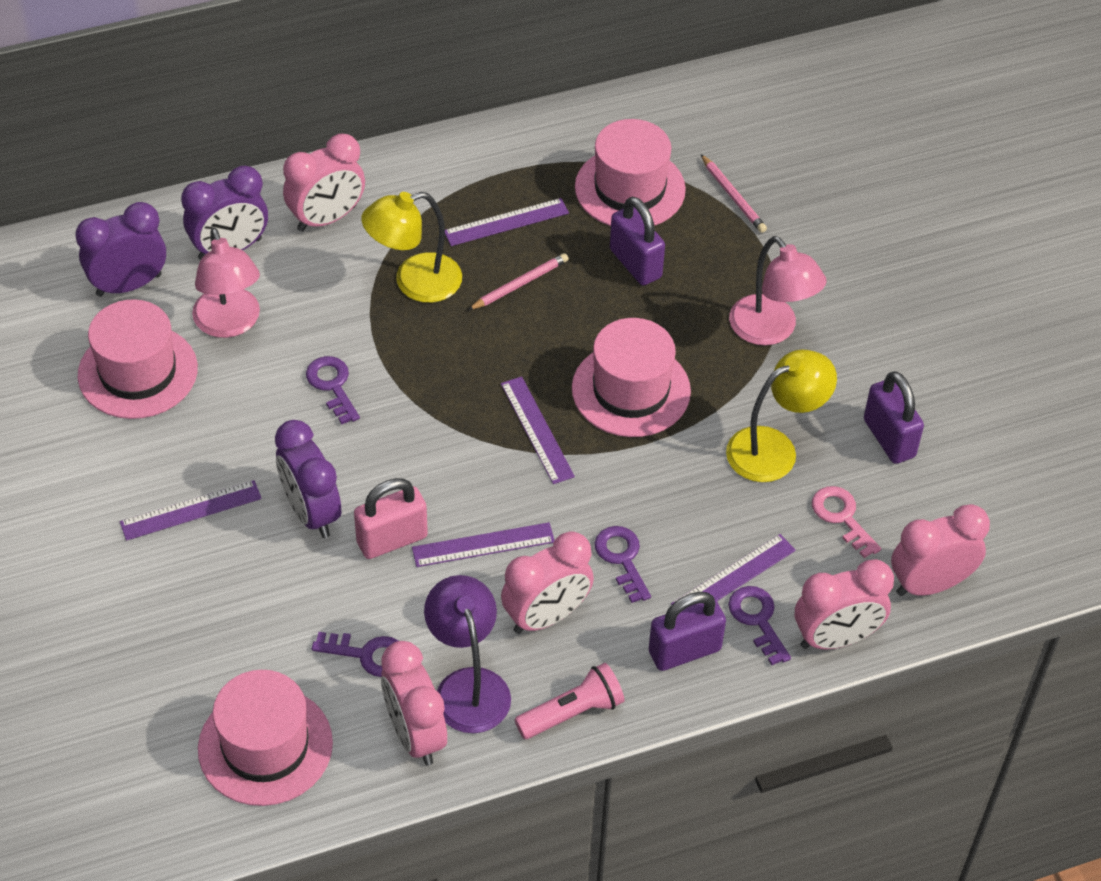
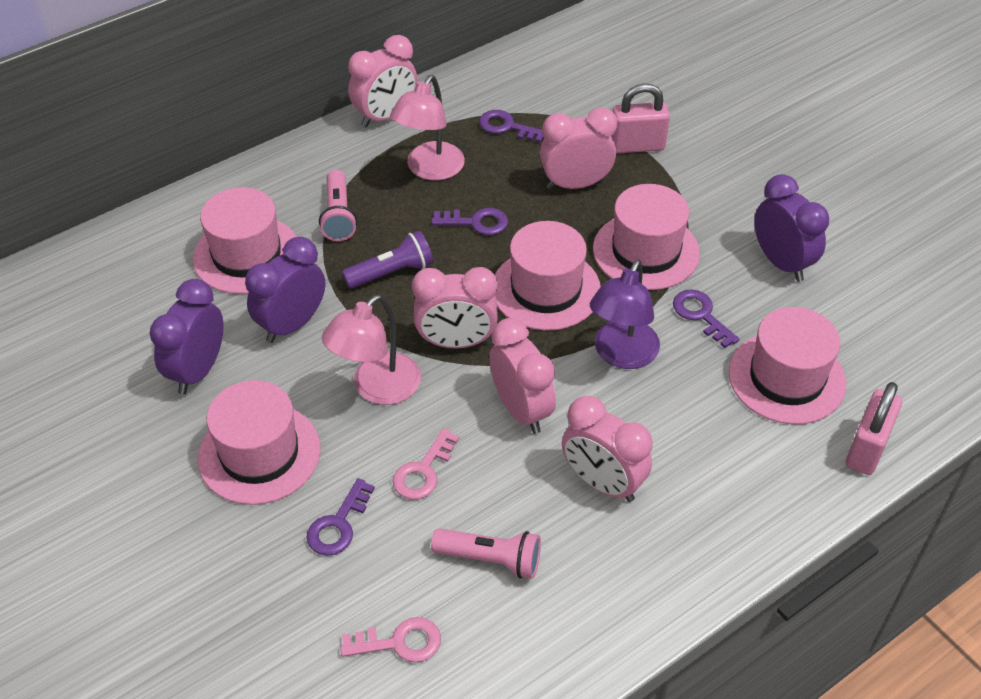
pink flashlight: 1 -> 2
pink hat: 4 -> 5
pink key: 1 -> 2
pink padlock: 1 -> 2
pink pencil: 2 -> 0
purple flashlight: 0 -> 1
purple padlock: 3 -> 0
purple ruler: 5 -> 0
yellow lamp: 2 -> 0

